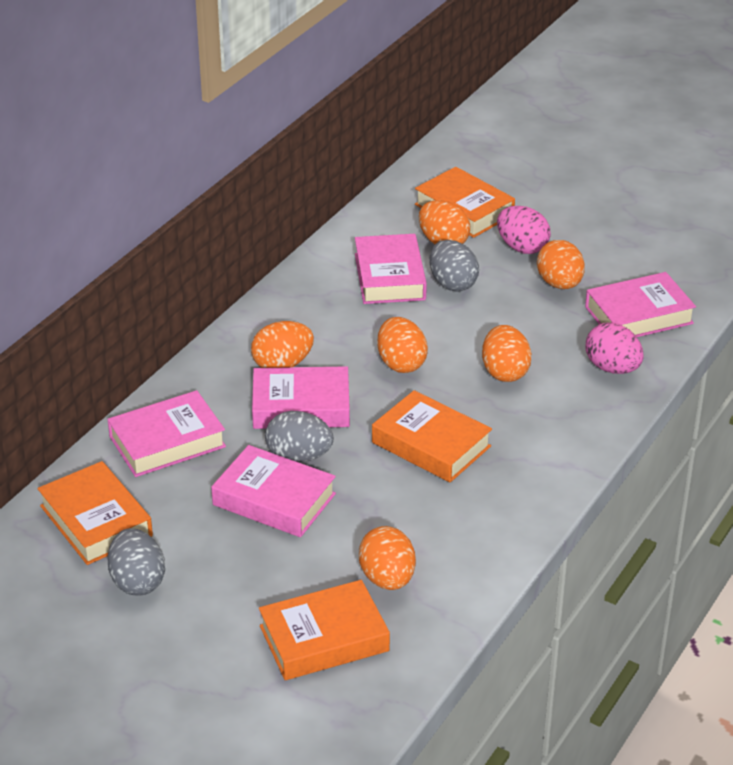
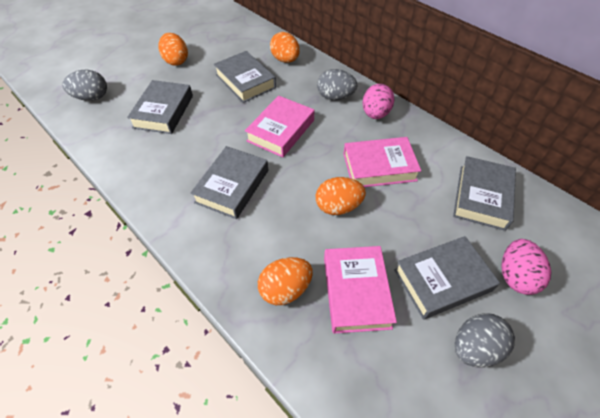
grey book: 0 -> 5
orange book: 4 -> 0
orange egg: 6 -> 4
pink book: 5 -> 3

